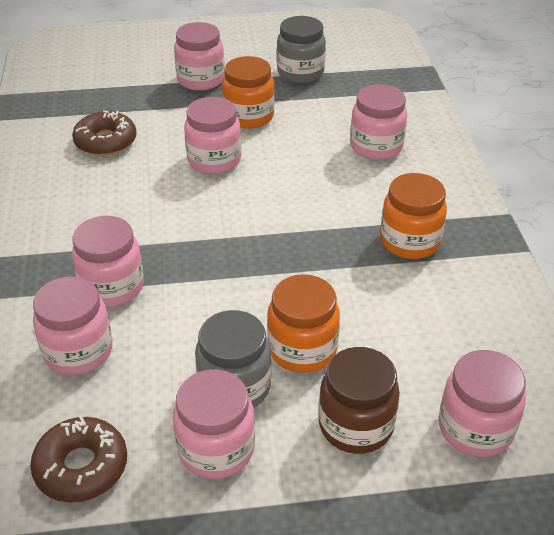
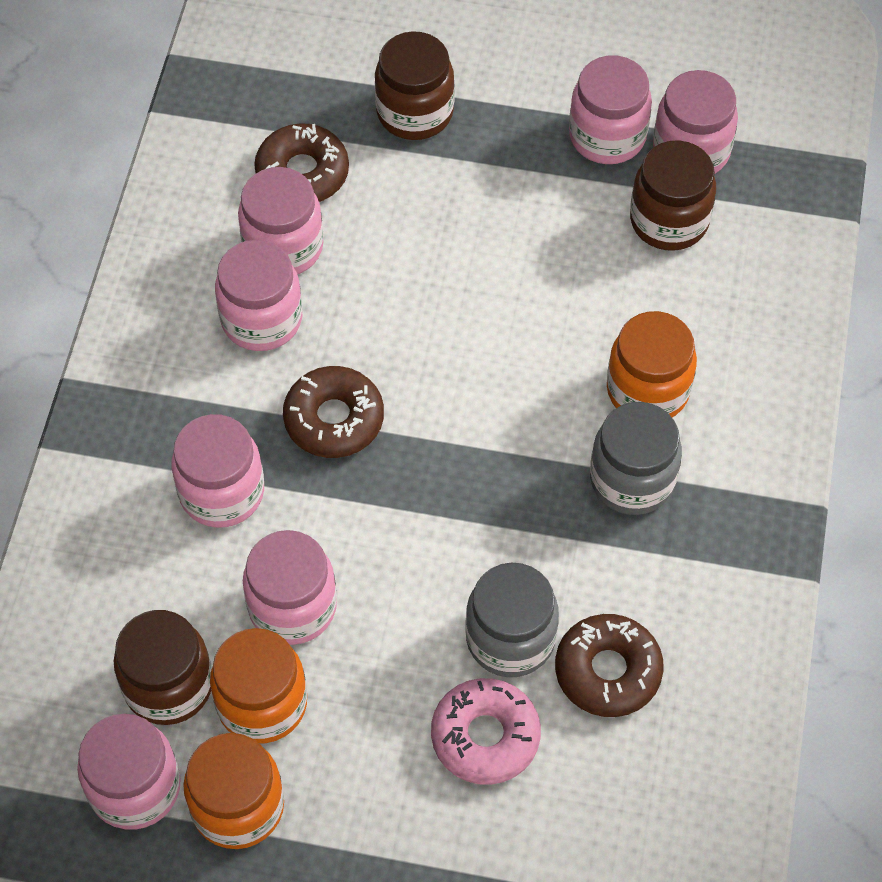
brown donut: 2 -> 3
brown jar: 1 -> 3
pink donut: 0 -> 1

